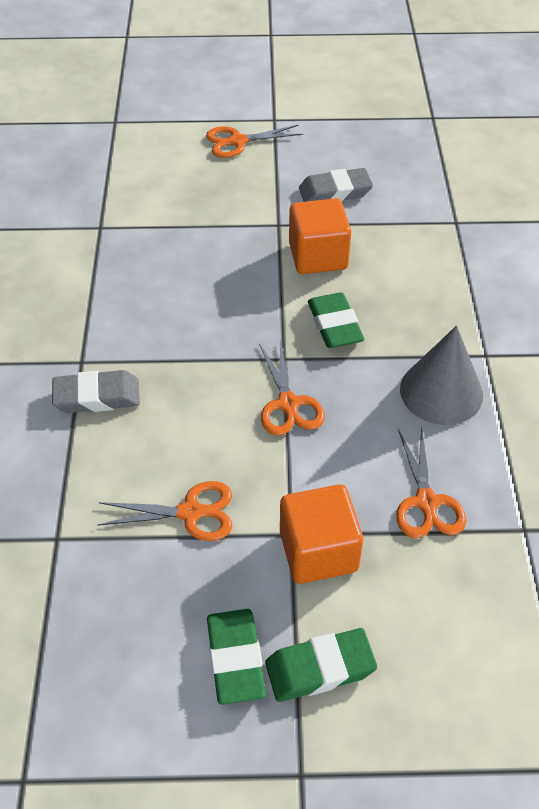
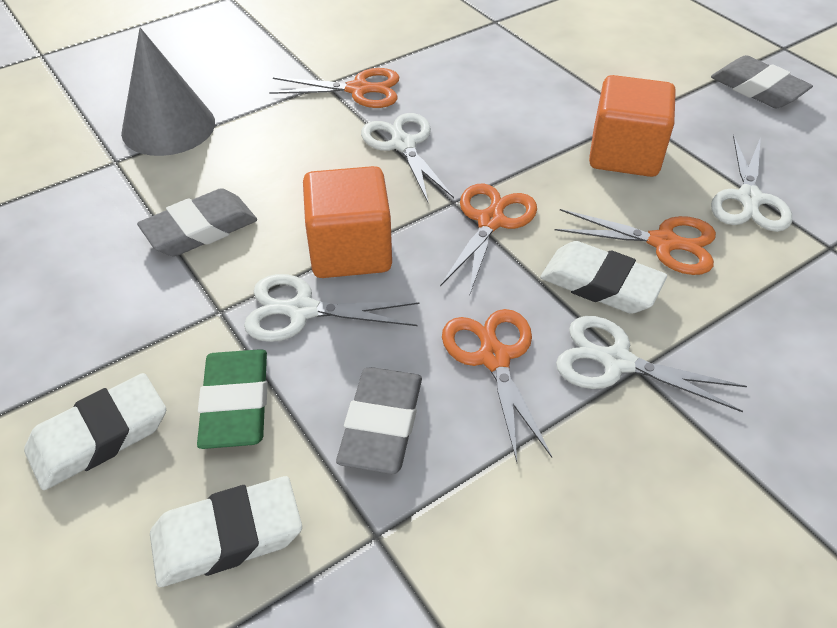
green eraser: 3 -> 1
grey eraser: 2 -> 3
white eraser: 0 -> 3
white scissors: 0 -> 4

